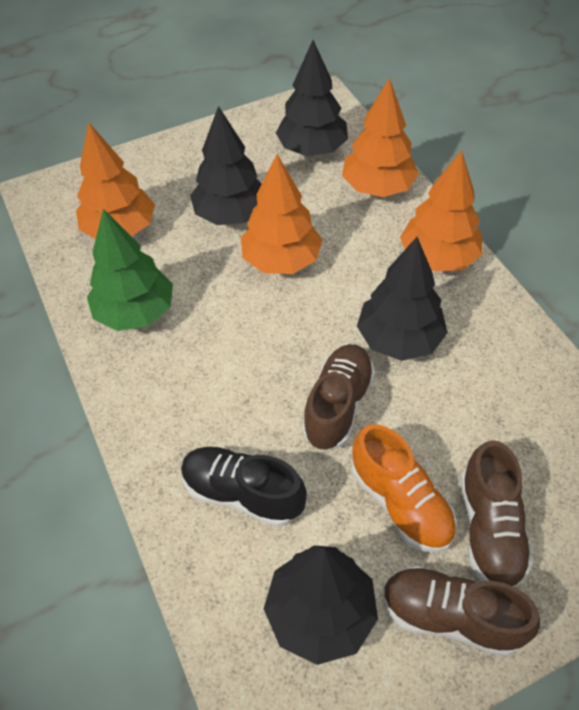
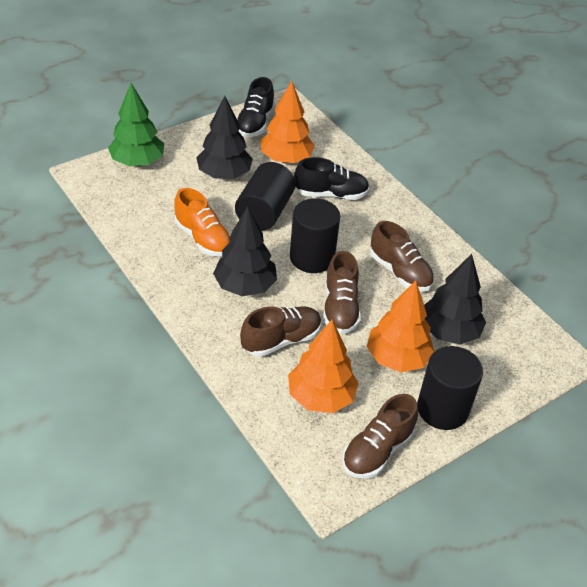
black cylinder: 0 -> 3
black shoe: 1 -> 2
black tree: 4 -> 3
brown shoe: 3 -> 4
orange tree: 4 -> 3

